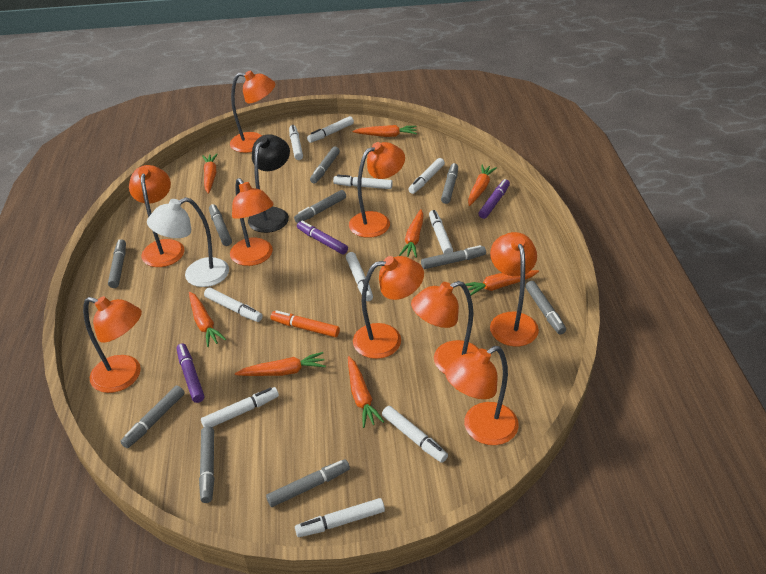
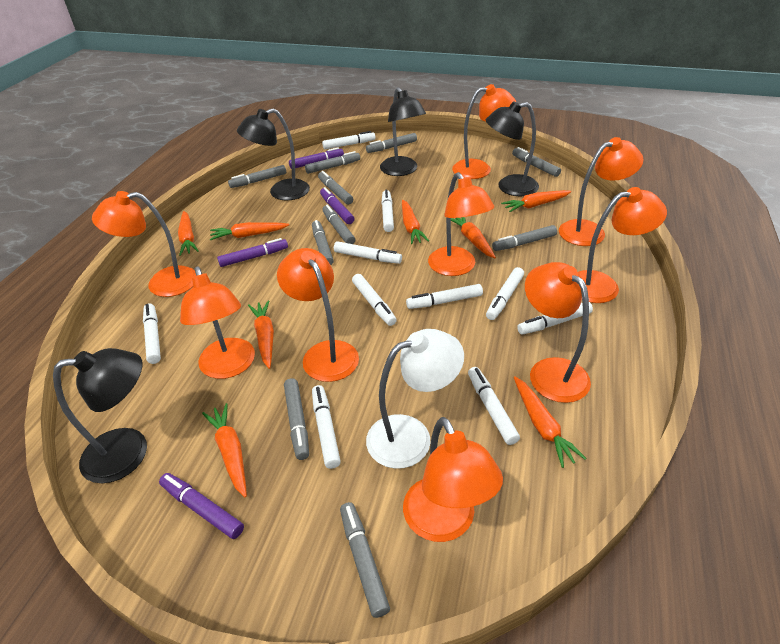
black lamp: 1 -> 4
orange marker: 1 -> 0
purple marker: 3 -> 4

